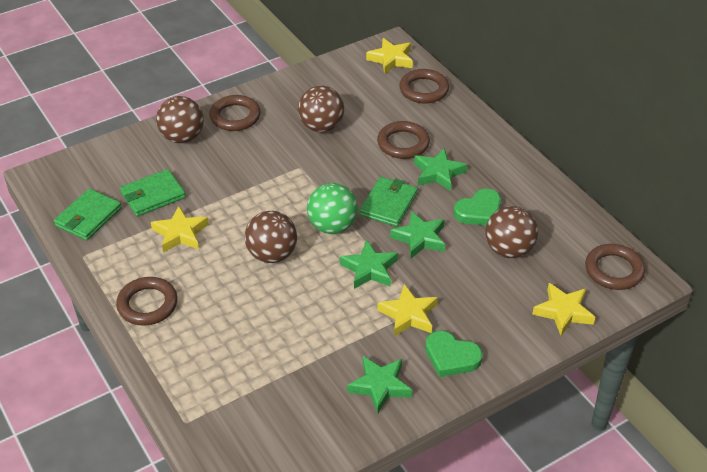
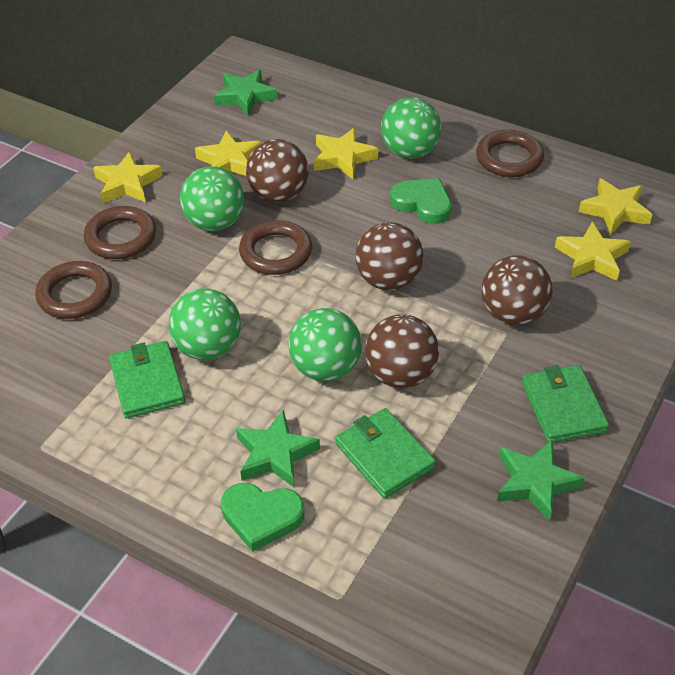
brown ring: 5 -> 4
green ball: 1 -> 4
green star: 4 -> 3
yellow star: 4 -> 5

